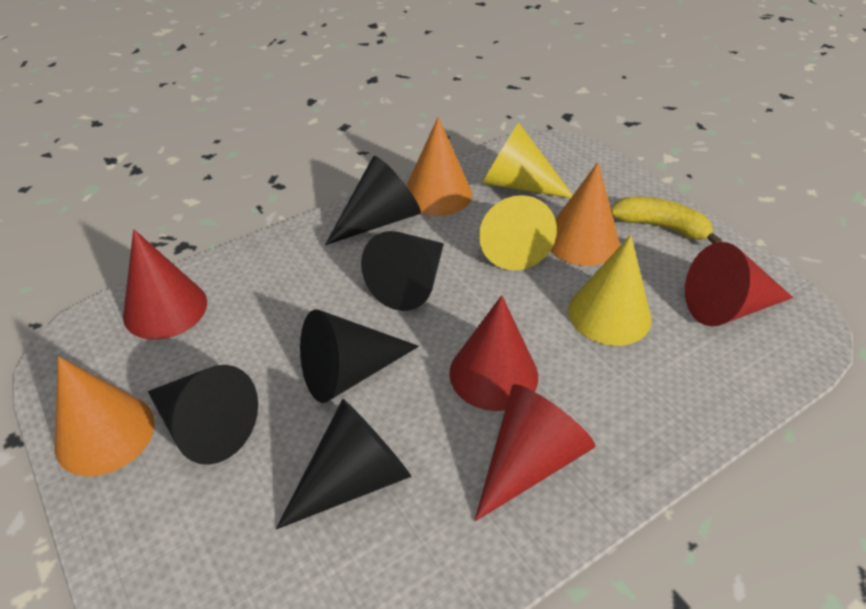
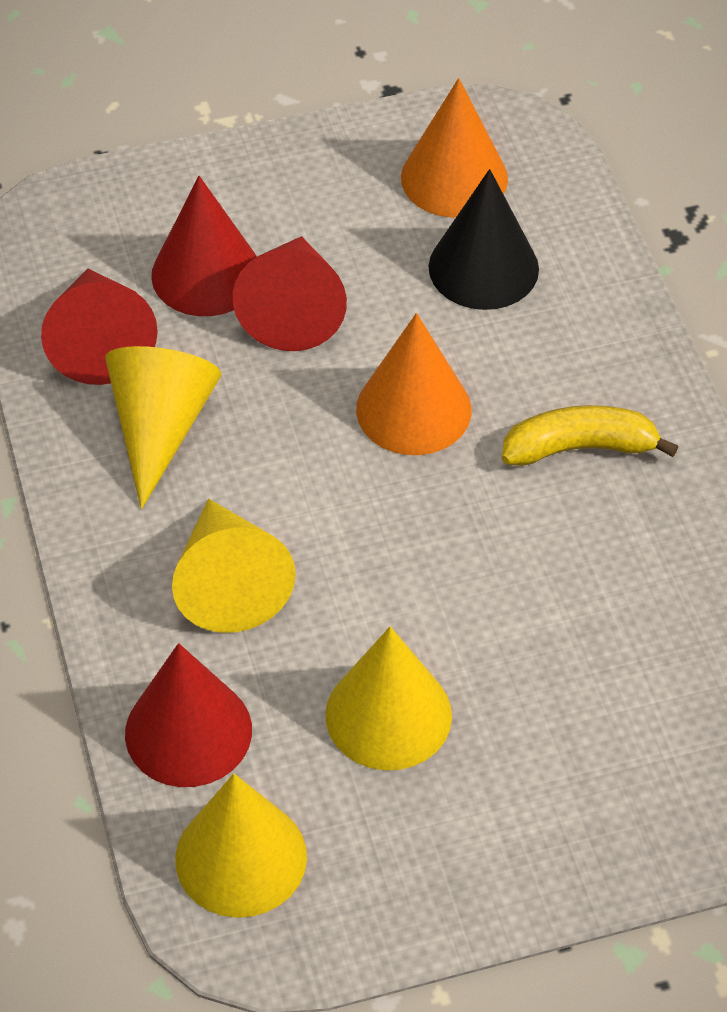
black cone: 5 -> 1
orange cone: 3 -> 2
yellow cone: 3 -> 4

